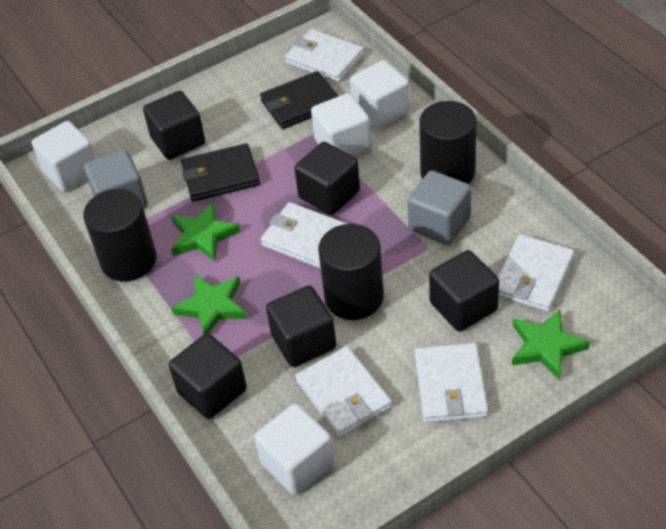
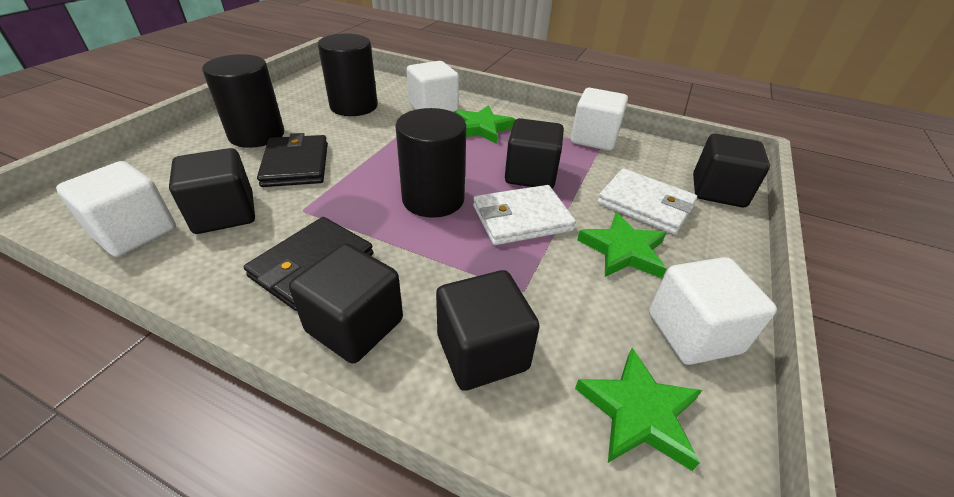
grey cube: 2 -> 0
white wallet: 5 -> 2

